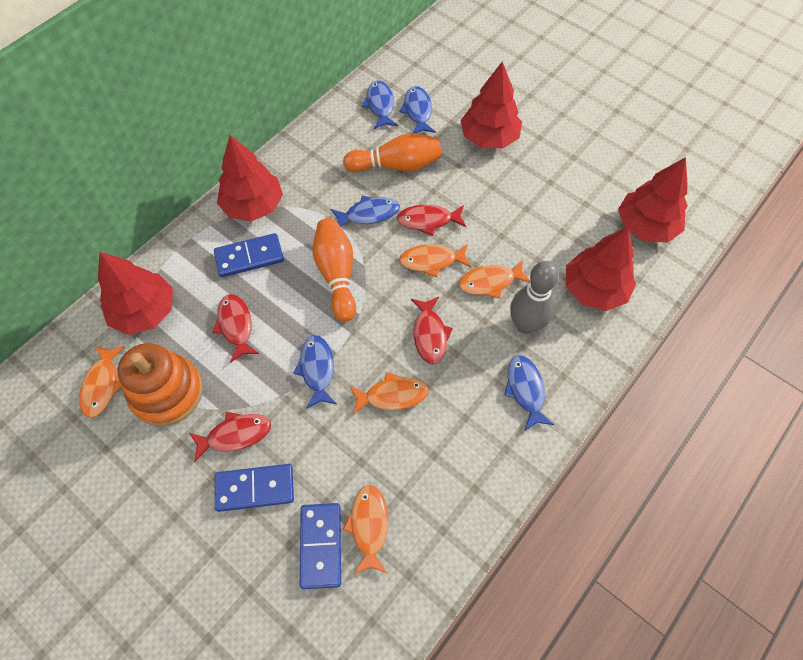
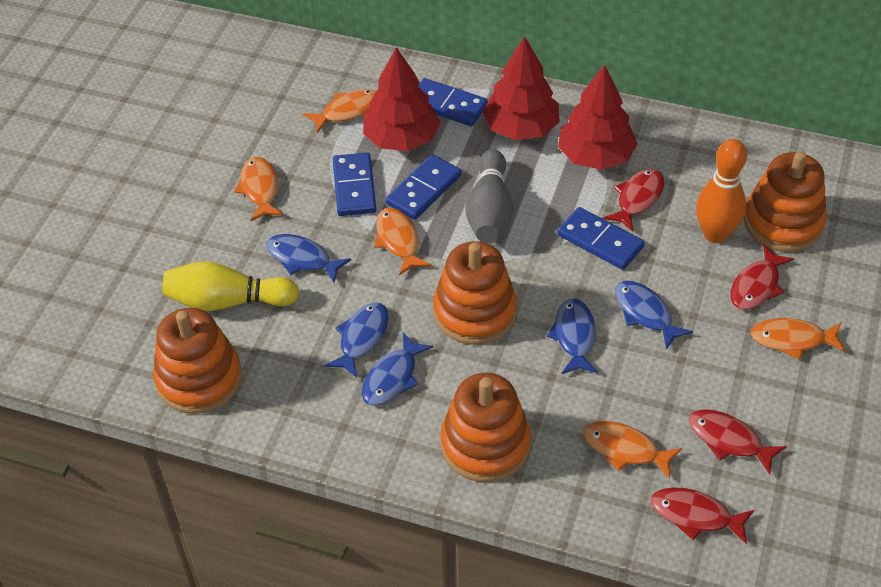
blue domino: 3 -> 4
orange bowling pin: 2 -> 1
orange stacking toy: 1 -> 4
red tree: 5 -> 3
yellow bowling pin: 0 -> 1

